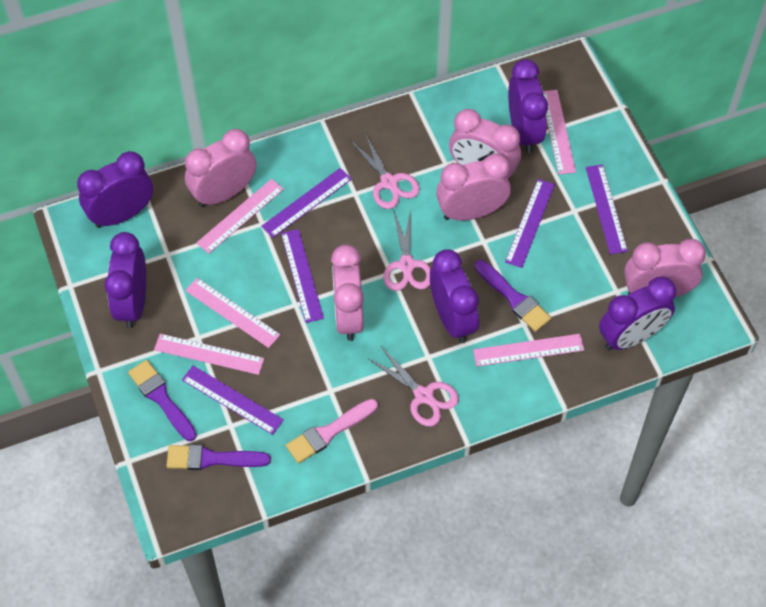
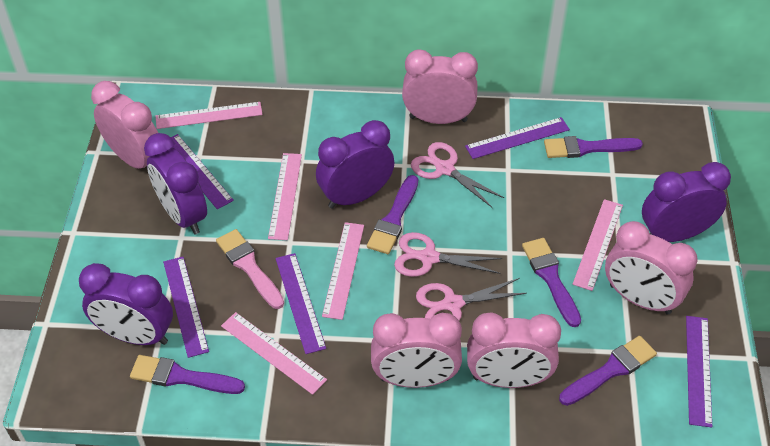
purple brush: 3 -> 5
purple clock: 5 -> 4

